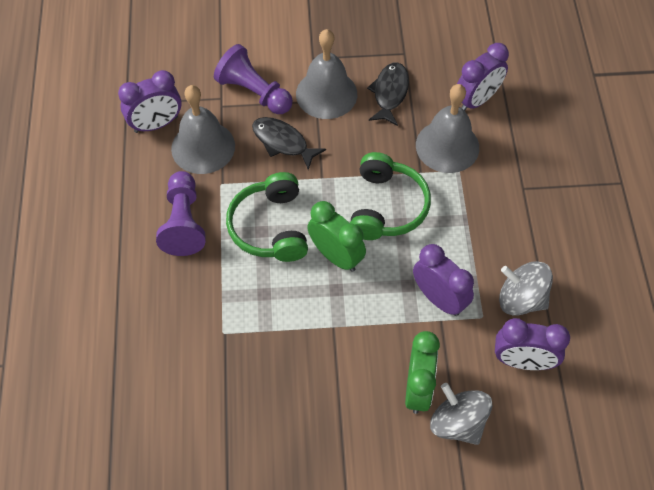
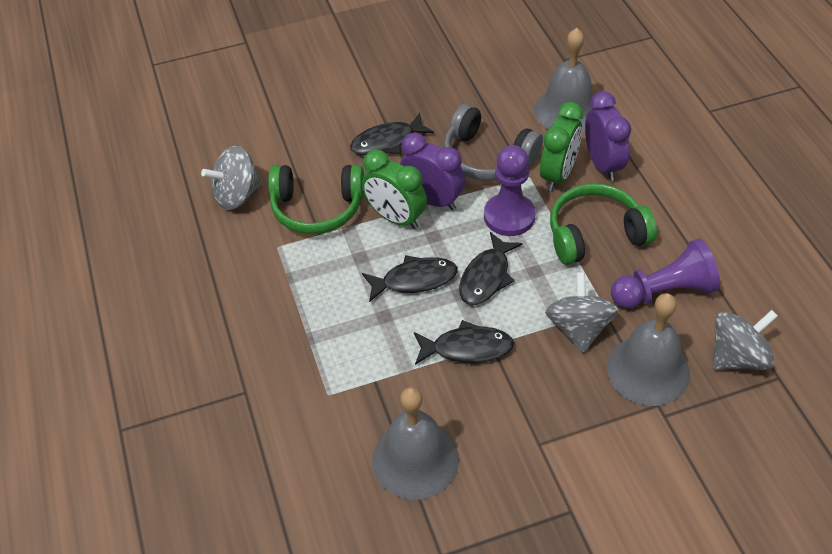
black fish: 2 -> 4
grey headphones: 0 -> 1
grey spinning top: 2 -> 3
purple clock: 4 -> 2

